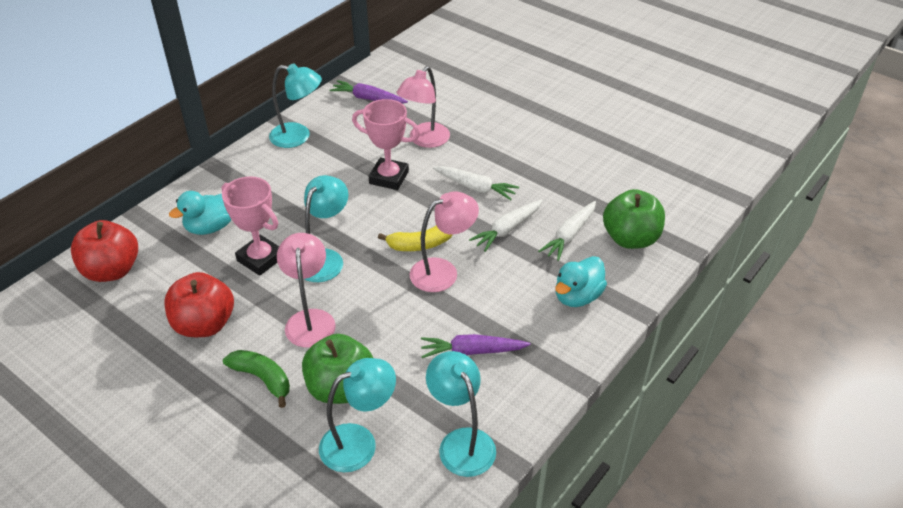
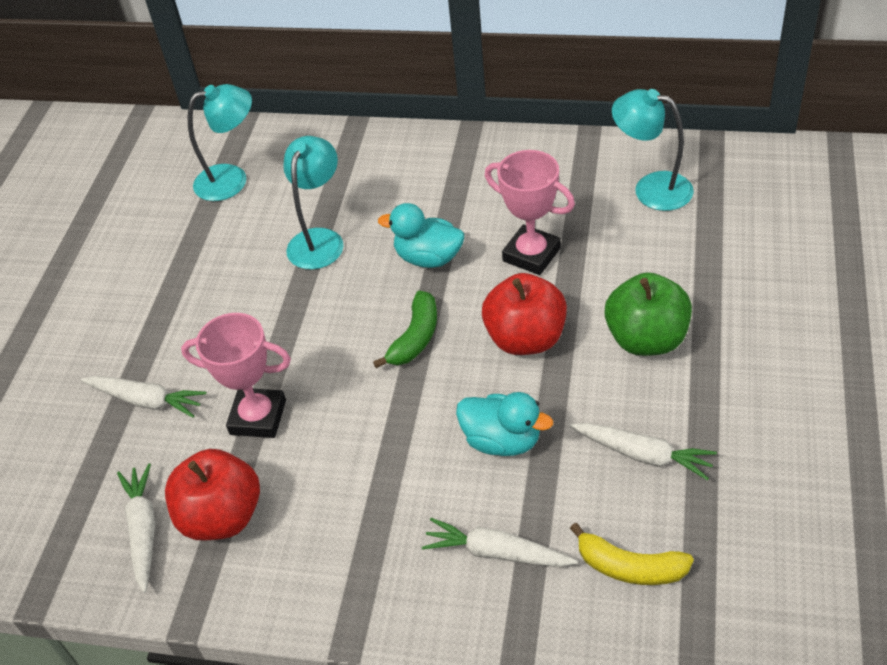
green apple: 2 -> 1
pink lamp: 3 -> 0
purple carrot: 2 -> 0
turquoise lamp: 4 -> 3
white carrot: 3 -> 4

